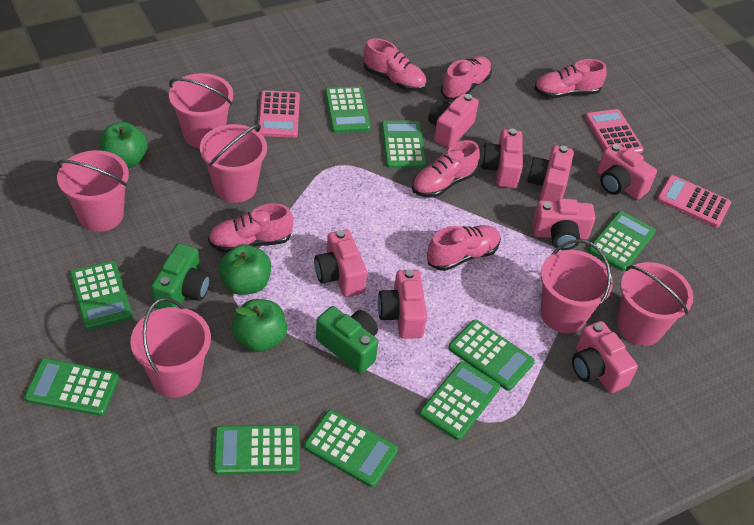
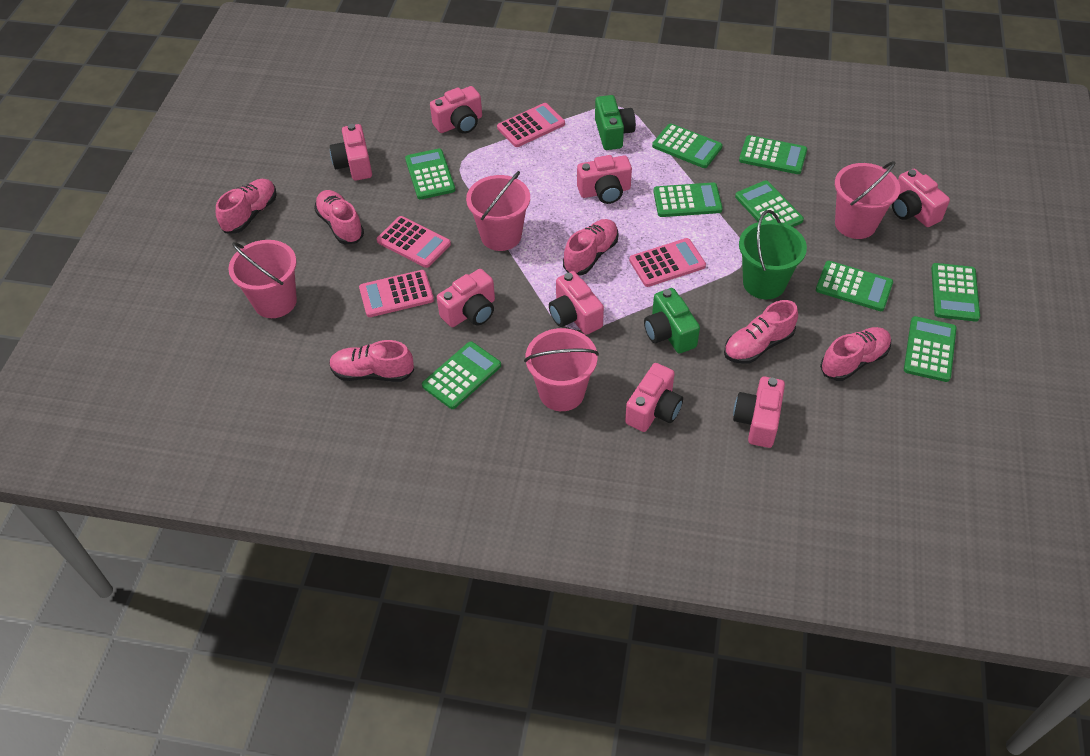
green apple: 3 -> 0
green bucket: 0 -> 1
pink bucket: 6 -> 4
pink calculator: 3 -> 4

